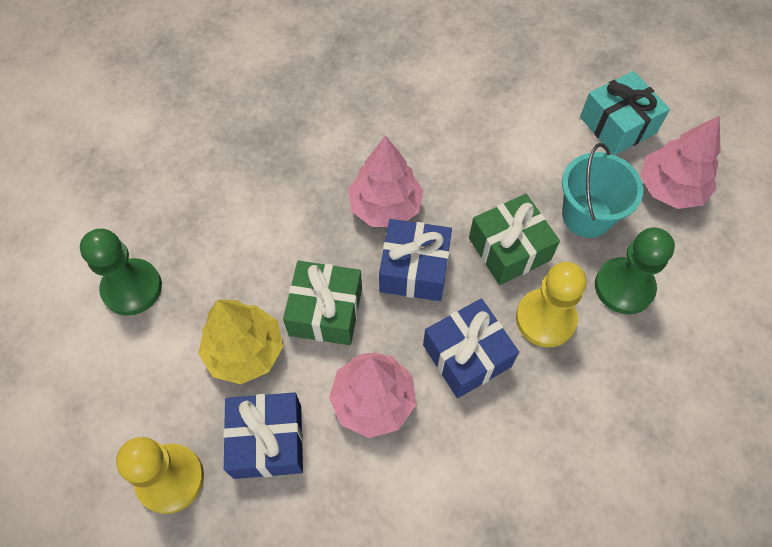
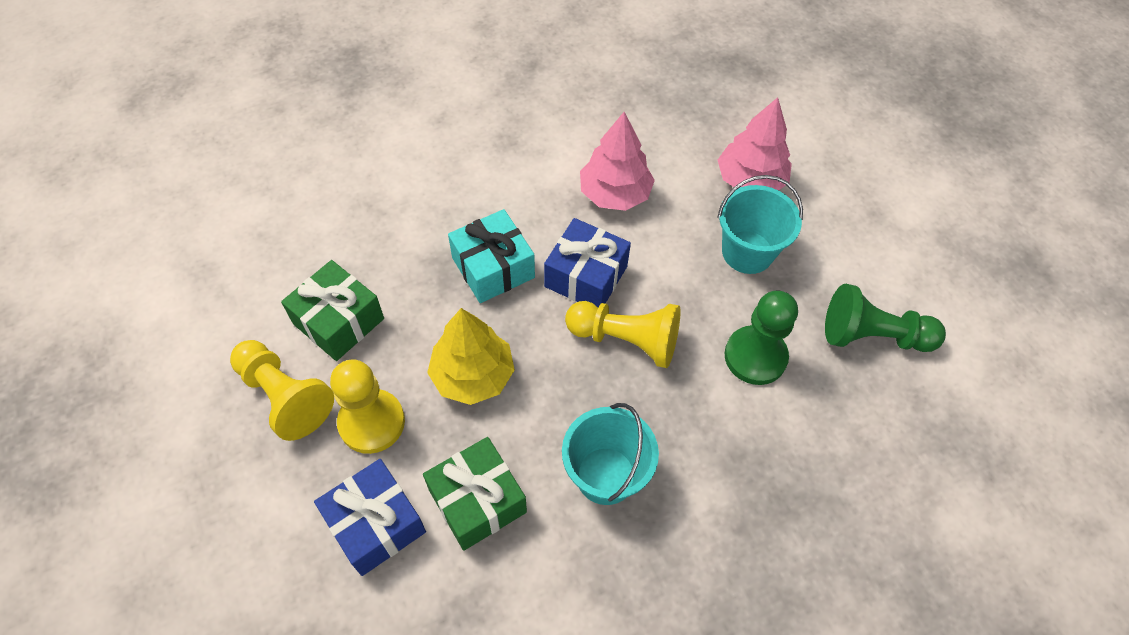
blue gift: 3 -> 2
pink tree: 3 -> 2
turquoise bucket: 1 -> 2
yellow pawn: 2 -> 3

